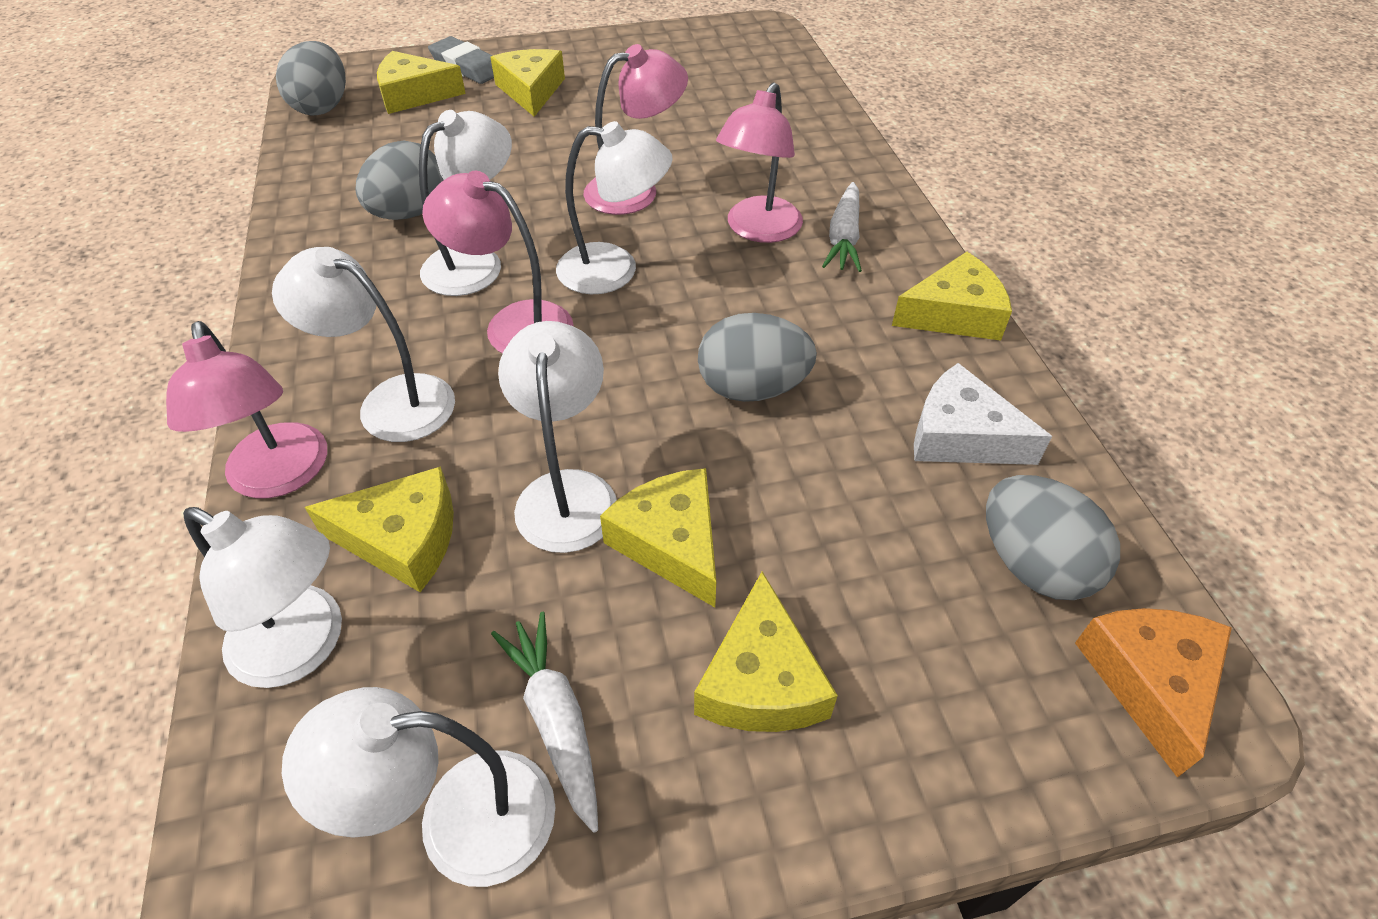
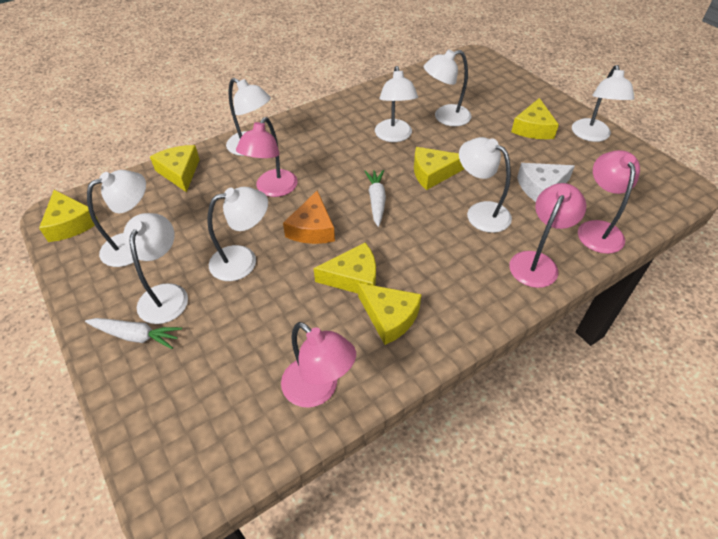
grey egg: 4 -> 0
grey eraser: 1 -> 0
white lamp: 6 -> 8

